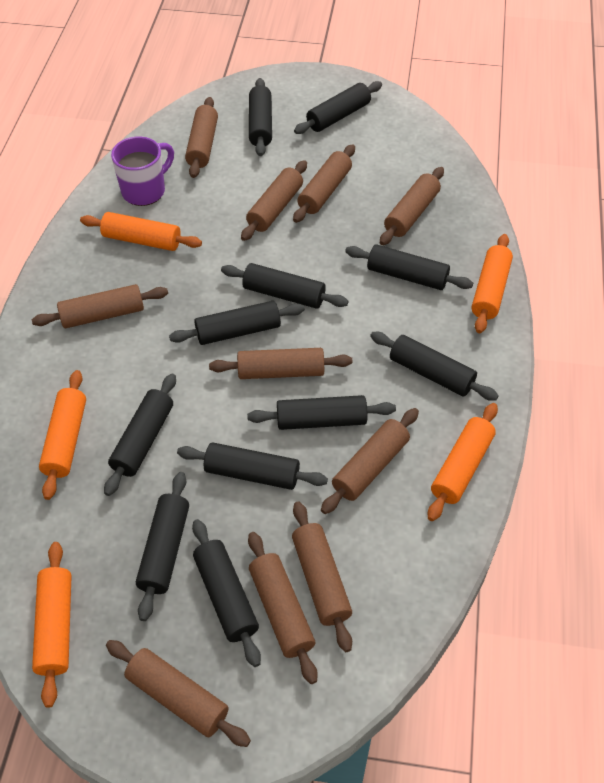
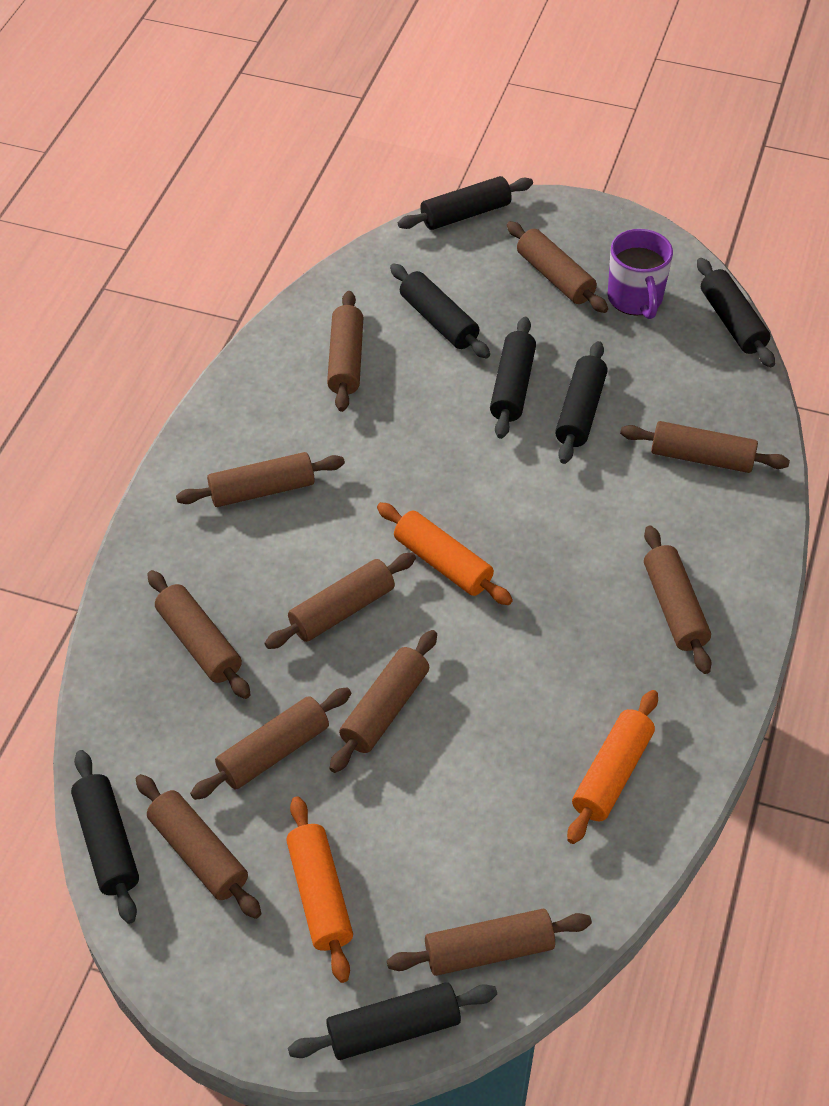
black rolling pin: 11 -> 7
brown rolling pin: 10 -> 11
orange rolling pin: 5 -> 3

